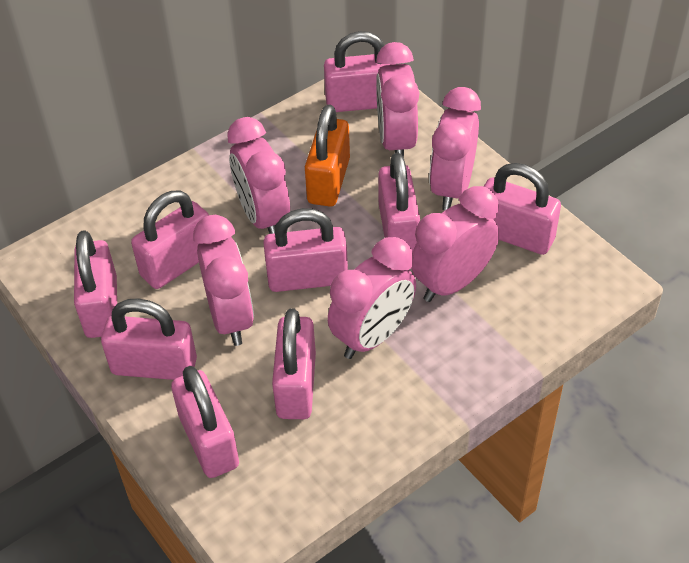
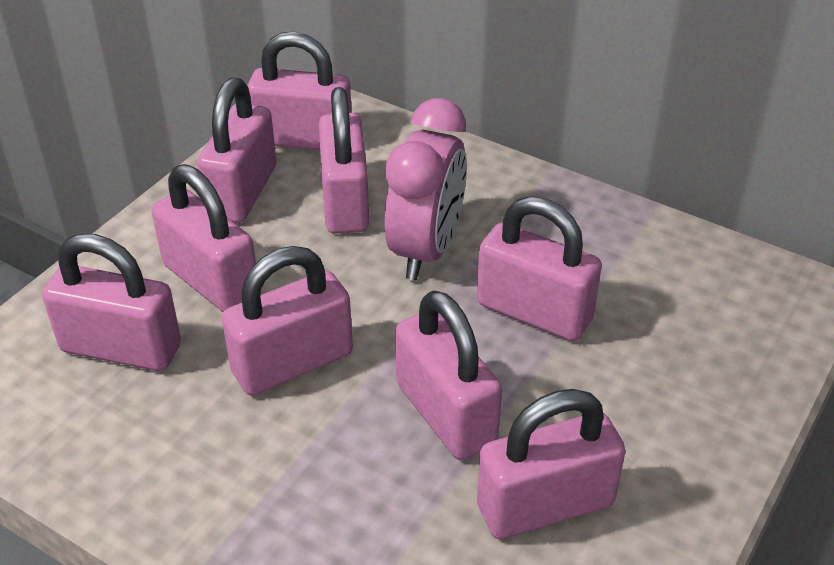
orange padlock: 1 -> 0
pink clock: 6 -> 1

